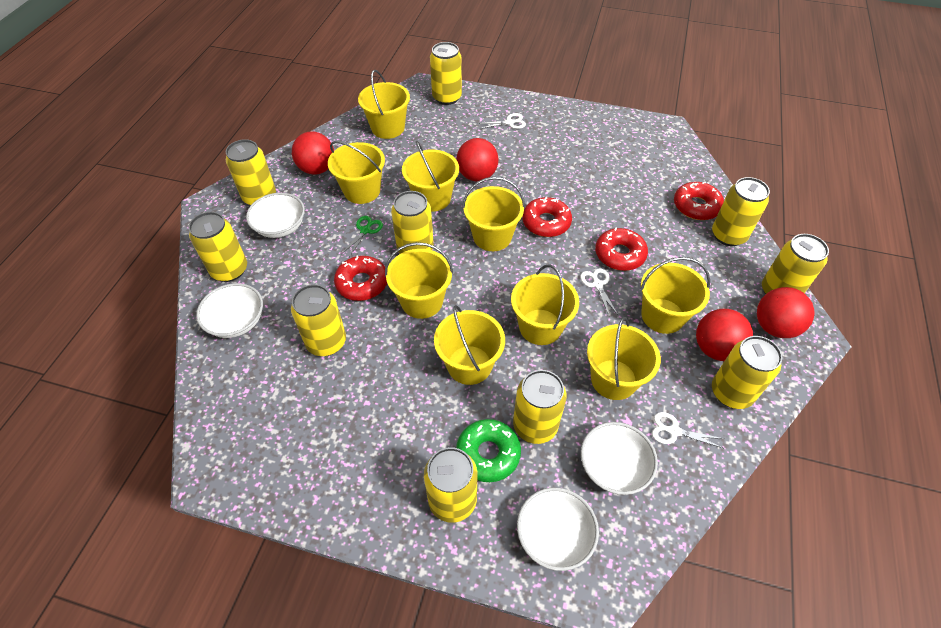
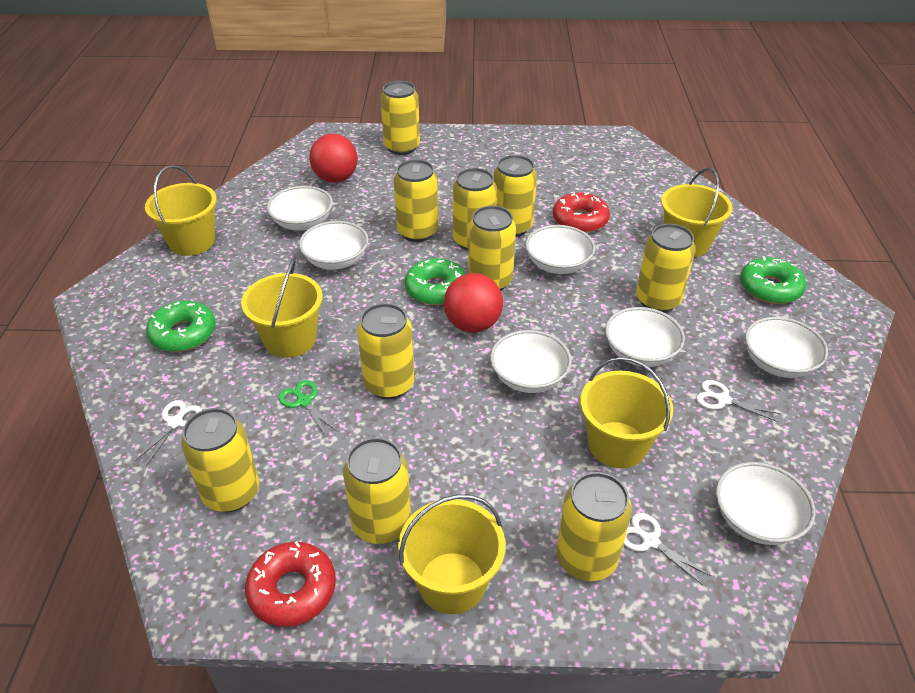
green donut: 1 -> 3
red ball: 4 -> 2
red donut: 4 -> 2
white bowl: 4 -> 7
yellow bucket: 9 -> 5

